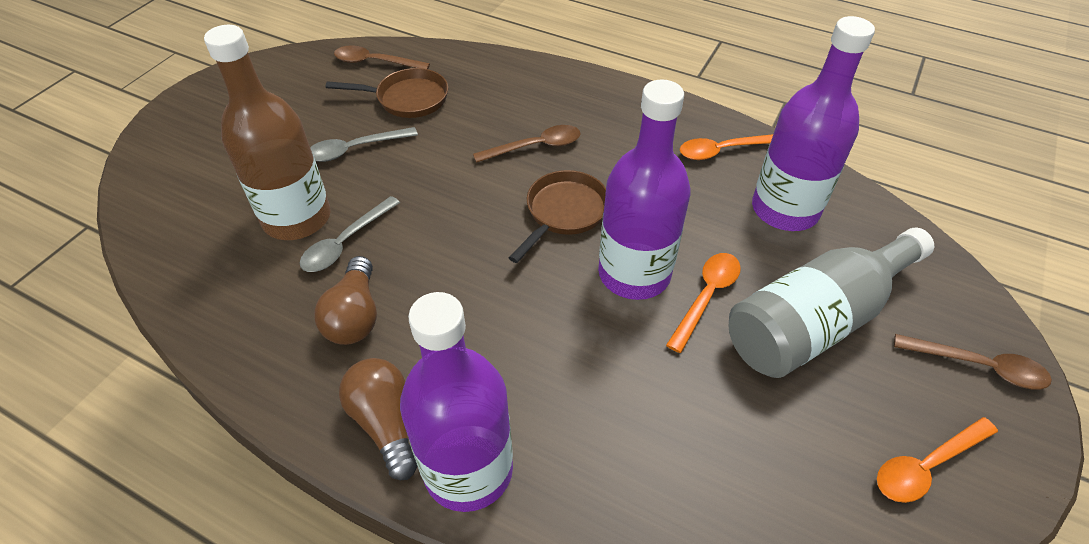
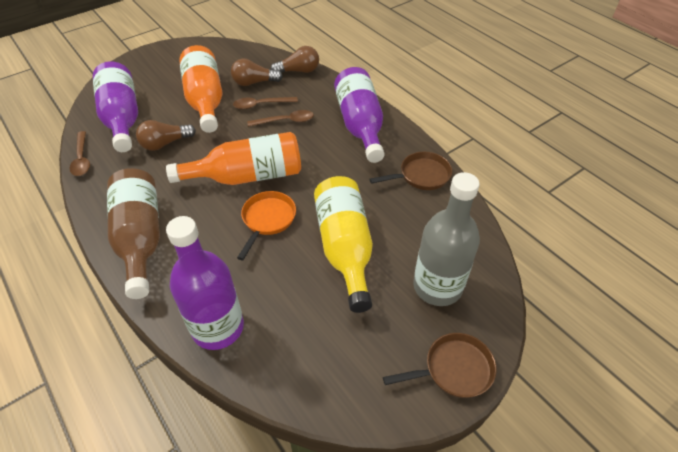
brown light bulb: 2 -> 3
grey spoon: 2 -> 0
orange bottle: 0 -> 2
orange pan: 0 -> 1
orange spoon: 3 -> 0
yellow bottle: 0 -> 1

